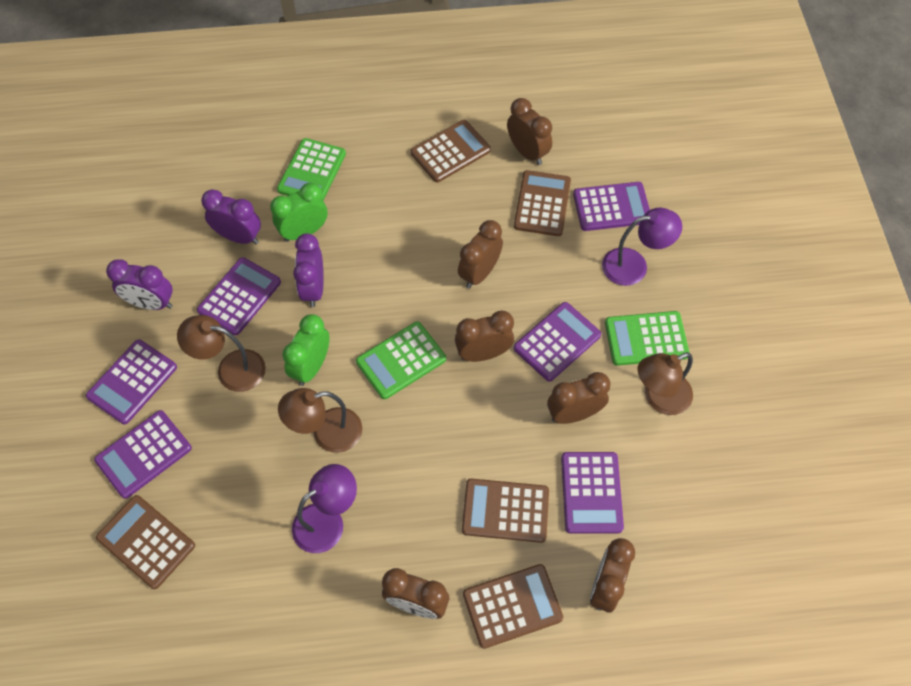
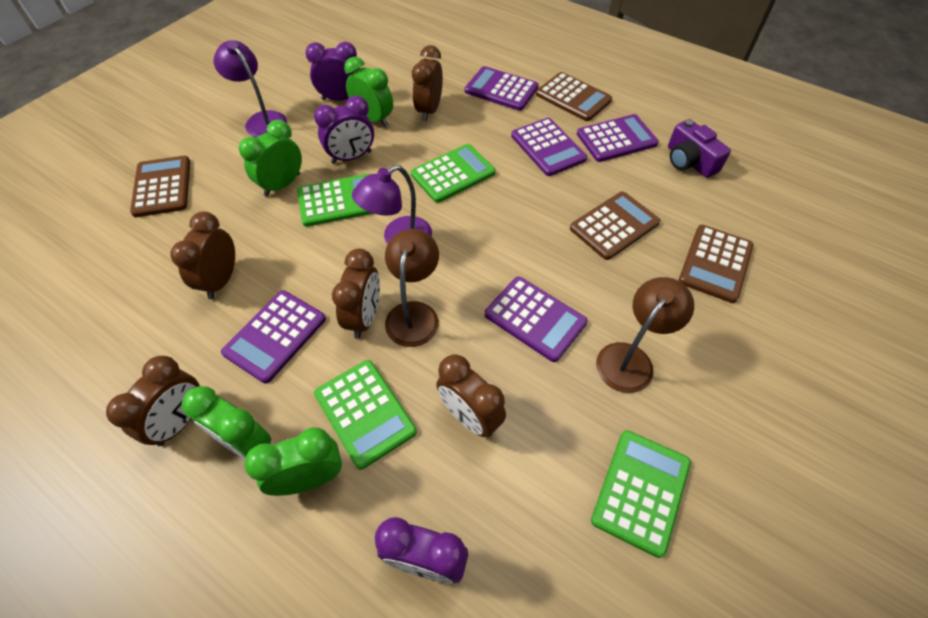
brown calculator: 5 -> 4
brown clock: 6 -> 5
brown lamp: 3 -> 2
green calculator: 3 -> 4
green clock: 2 -> 4
purple calculator: 6 -> 5
purple camera: 0 -> 1

